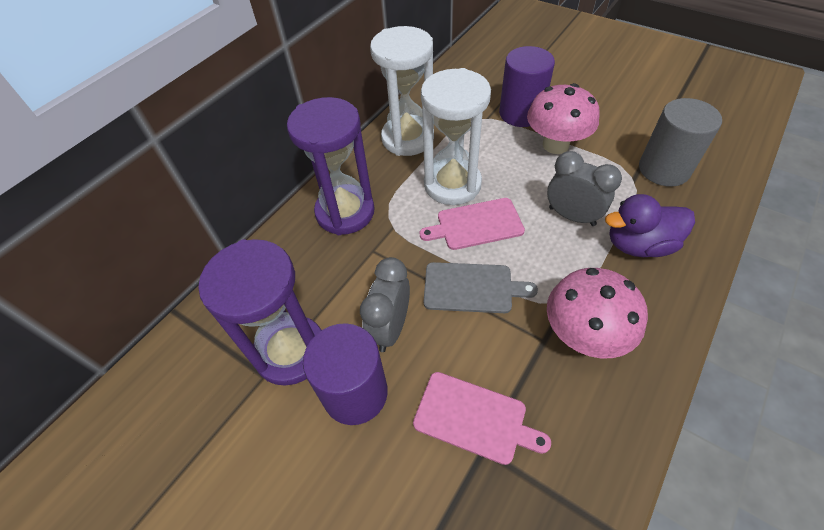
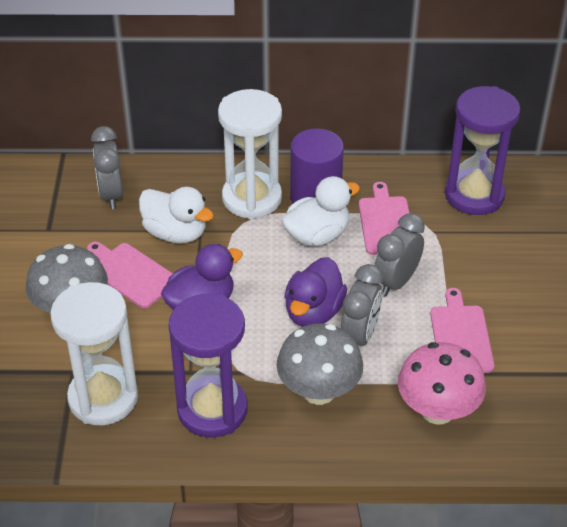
grey clock: 2 -> 3
grey cutting board: 1 -> 0
grey cylinder: 1 -> 0
grey mushroom: 0 -> 2
pink cutting board: 2 -> 3
pink mushroom: 2 -> 1
purple cylinder: 2 -> 1
purple duck: 1 -> 2
white duck: 0 -> 2

